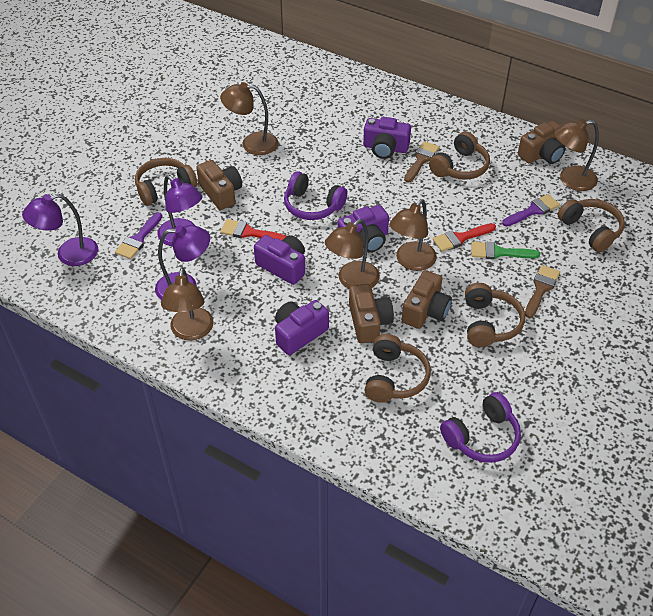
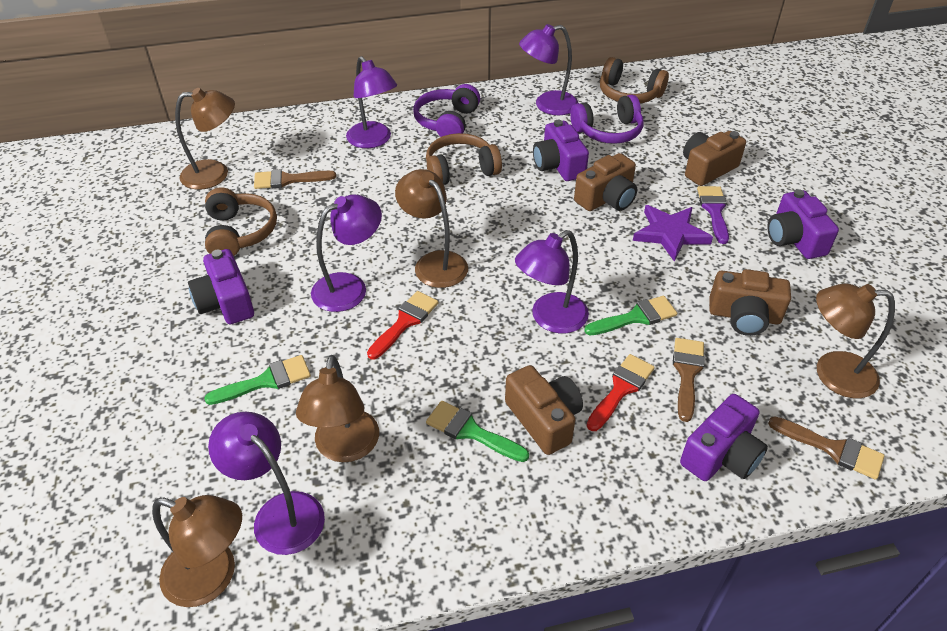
brown brush: 2 -> 3
brown headphones: 5 -> 3
green brush: 1 -> 3
purple brush: 2 -> 1
purple lamp: 3 -> 5
purple star: 0 -> 1

